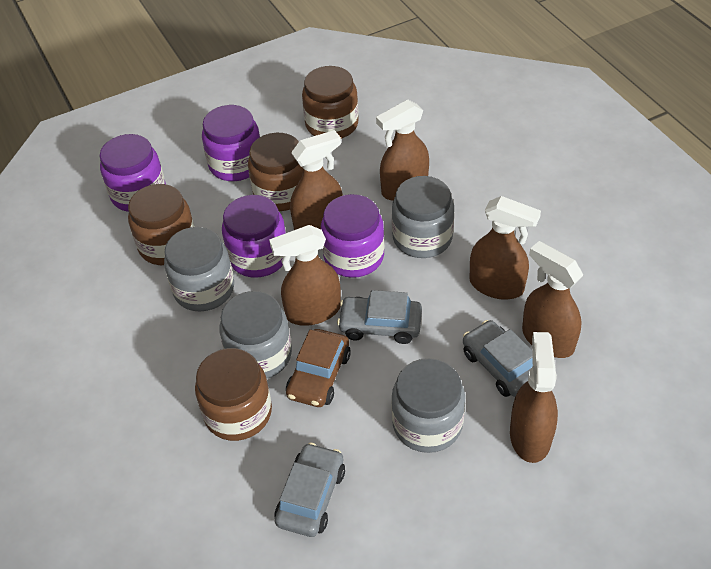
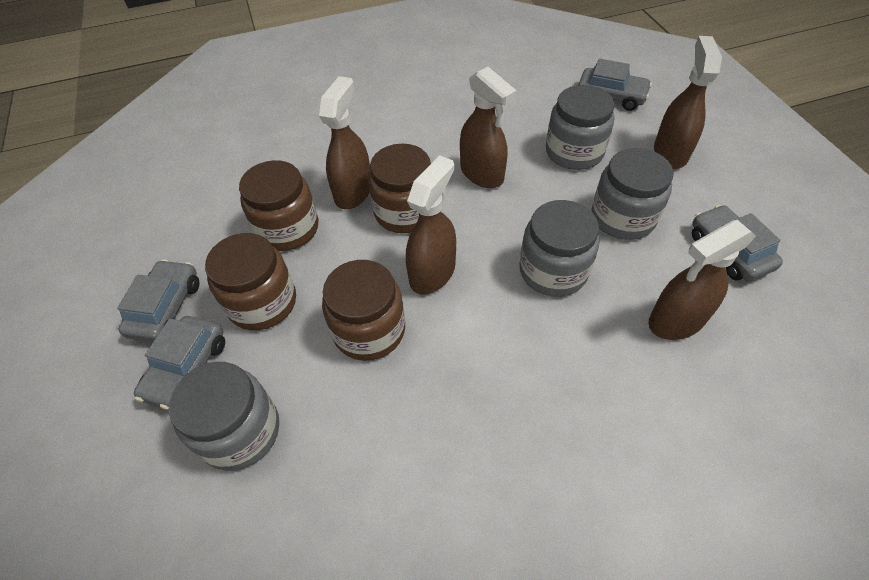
brown car: 1 -> 0
brown spray bottle: 6 -> 5
grey car: 3 -> 4
purple jar: 4 -> 0

